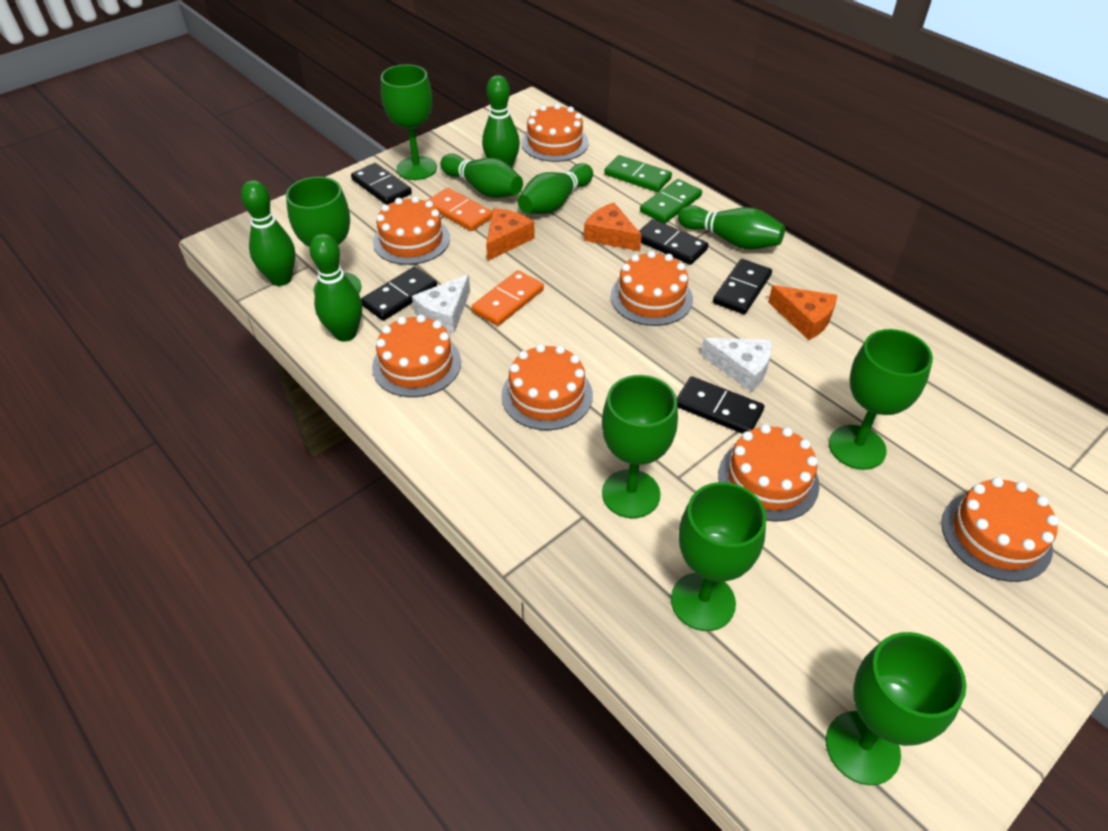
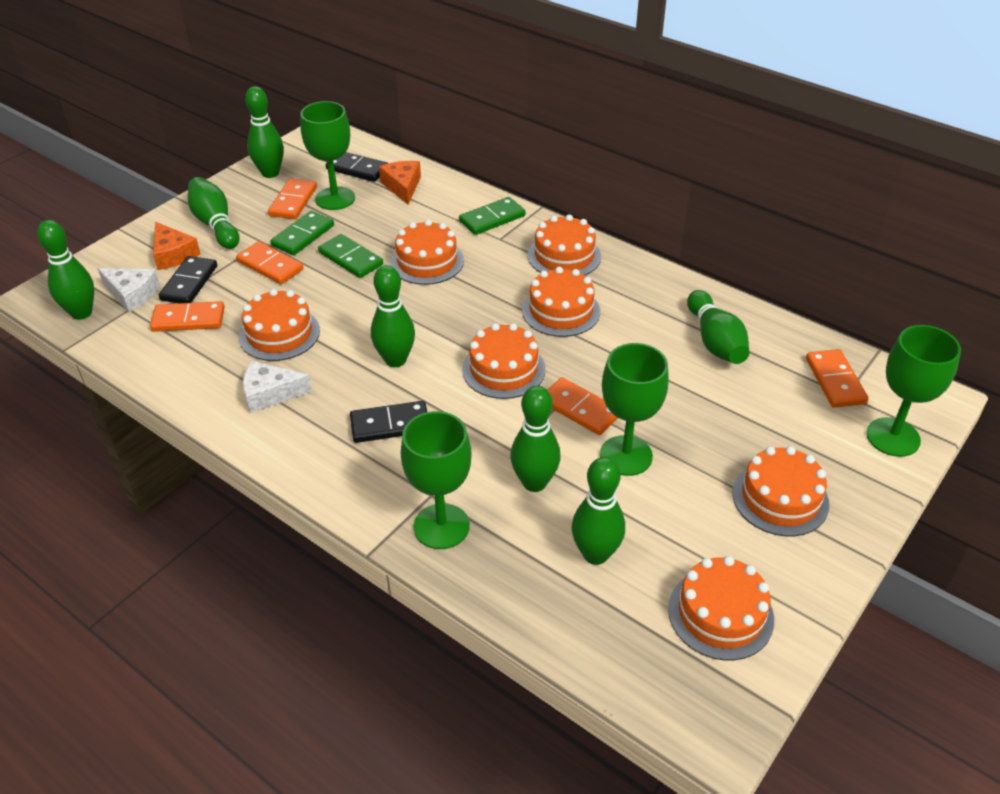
black domino: 5 -> 3
green bowling pin: 6 -> 7
green domino: 2 -> 3
green goblet: 6 -> 4
orange cheese: 3 -> 2
orange domino: 2 -> 5

